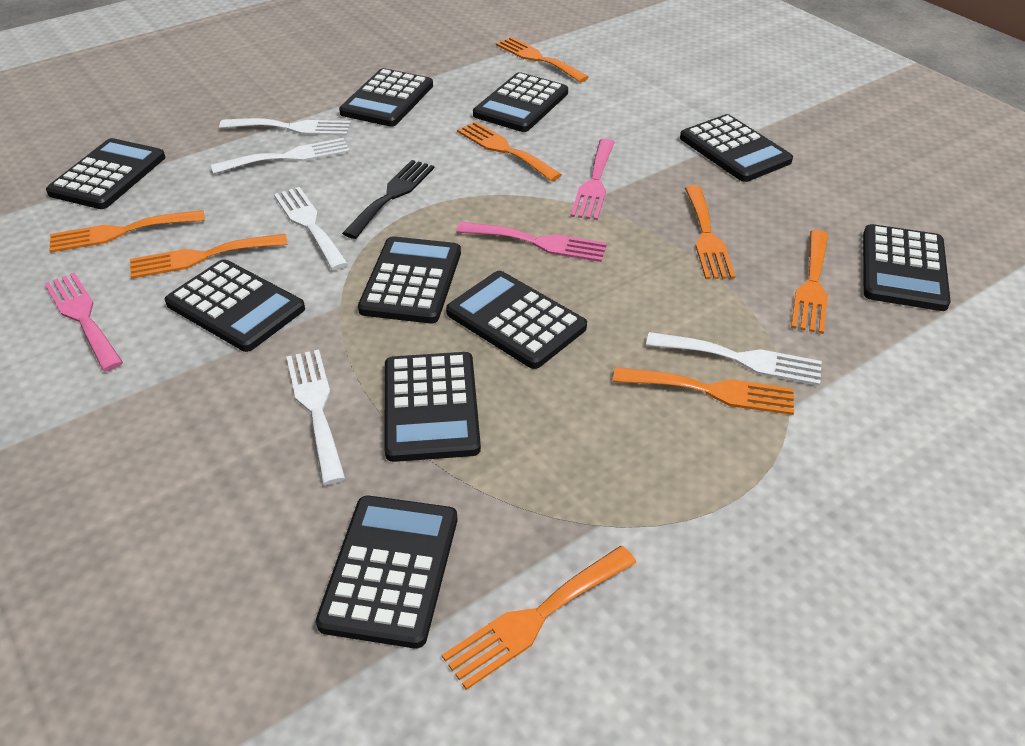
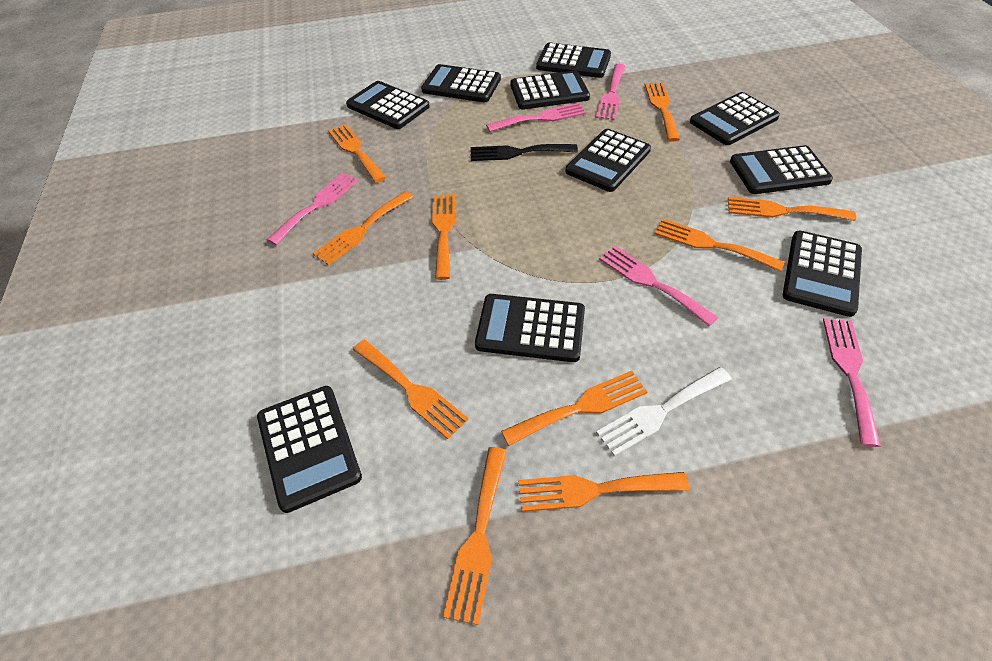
orange fork: 8 -> 10
pink fork: 3 -> 5
white fork: 5 -> 1

